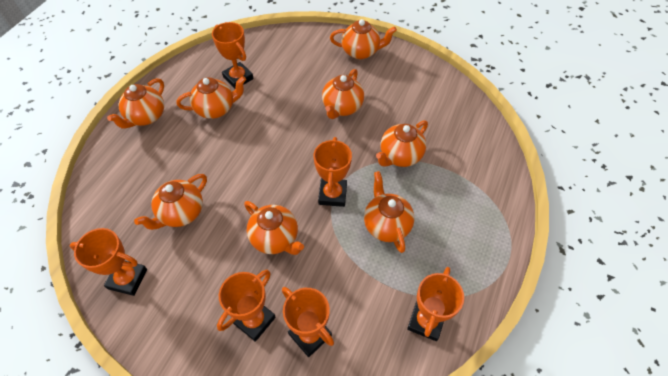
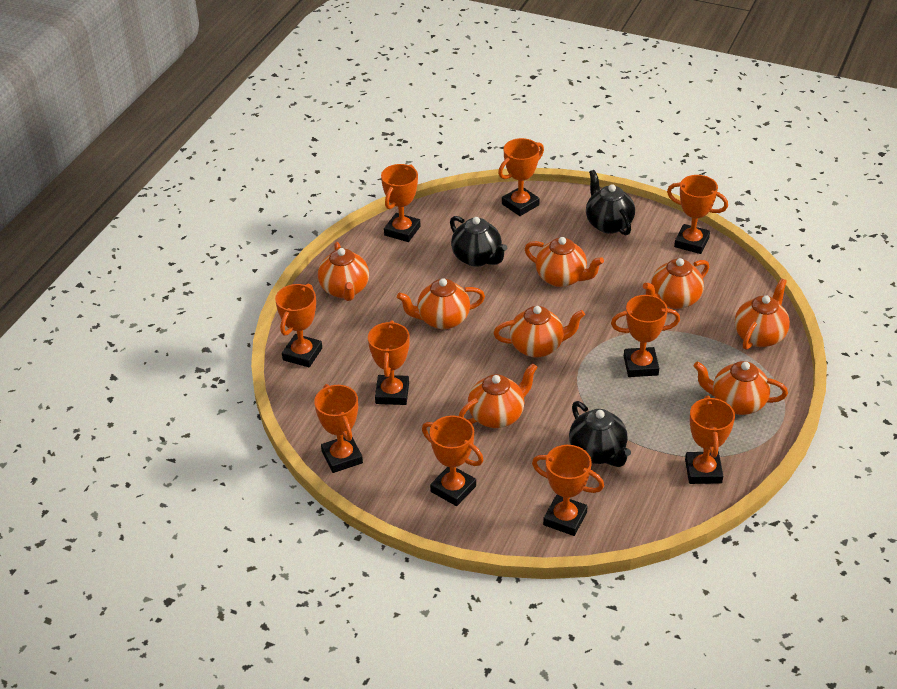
black teapot: 0 -> 3
orange trophy: 6 -> 10

